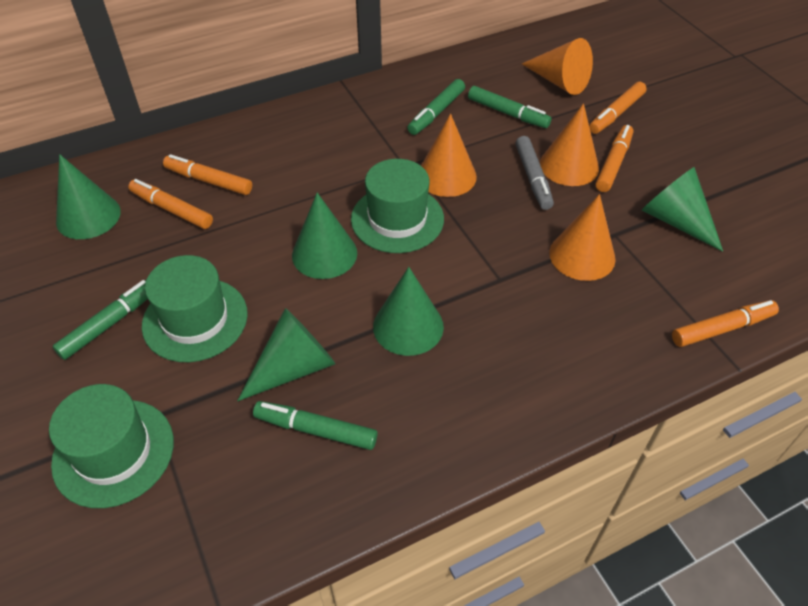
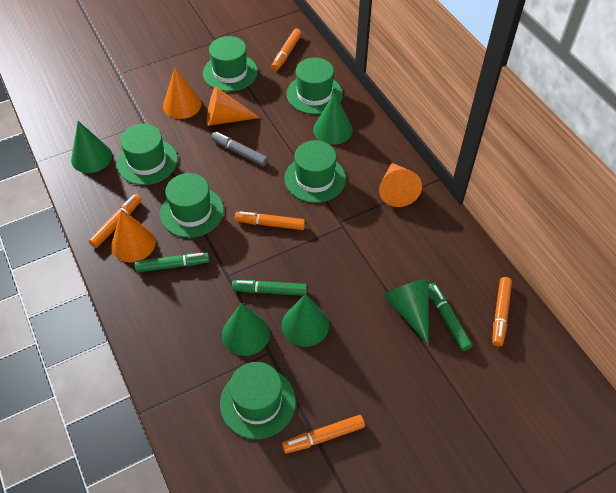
green hat: 3 -> 6
green marker: 4 -> 3

